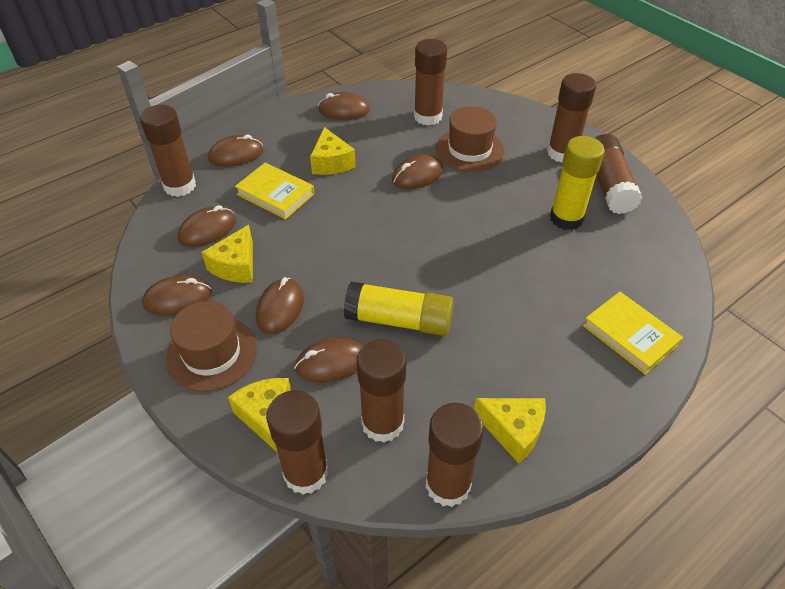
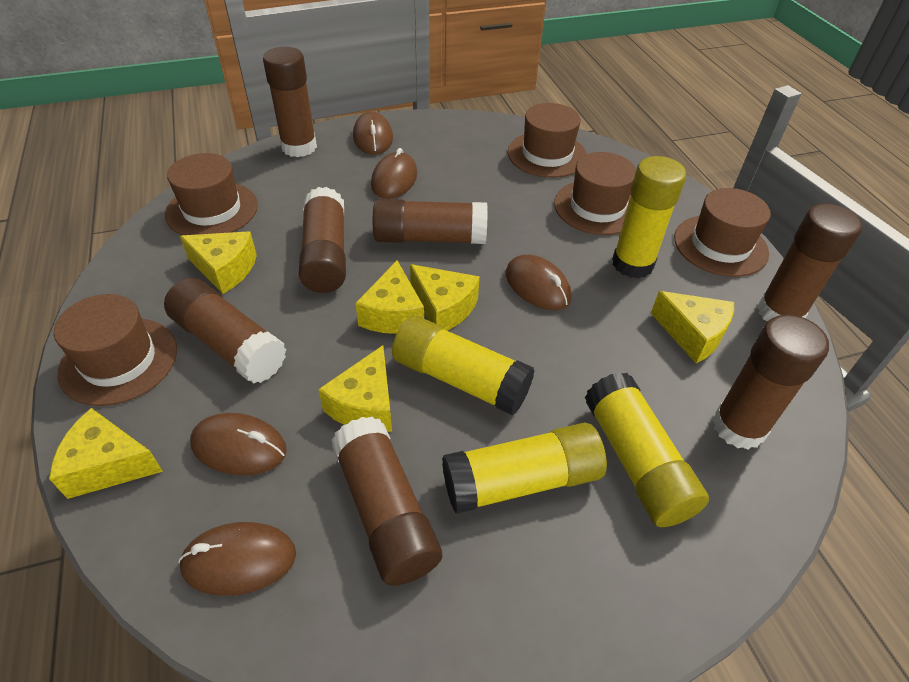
brown hat: 2 -> 5
brown mouse: 7 -> 5
yellow book: 2 -> 0
yellow cheese: 4 -> 6
yellow glue stick: 2 -> 4

